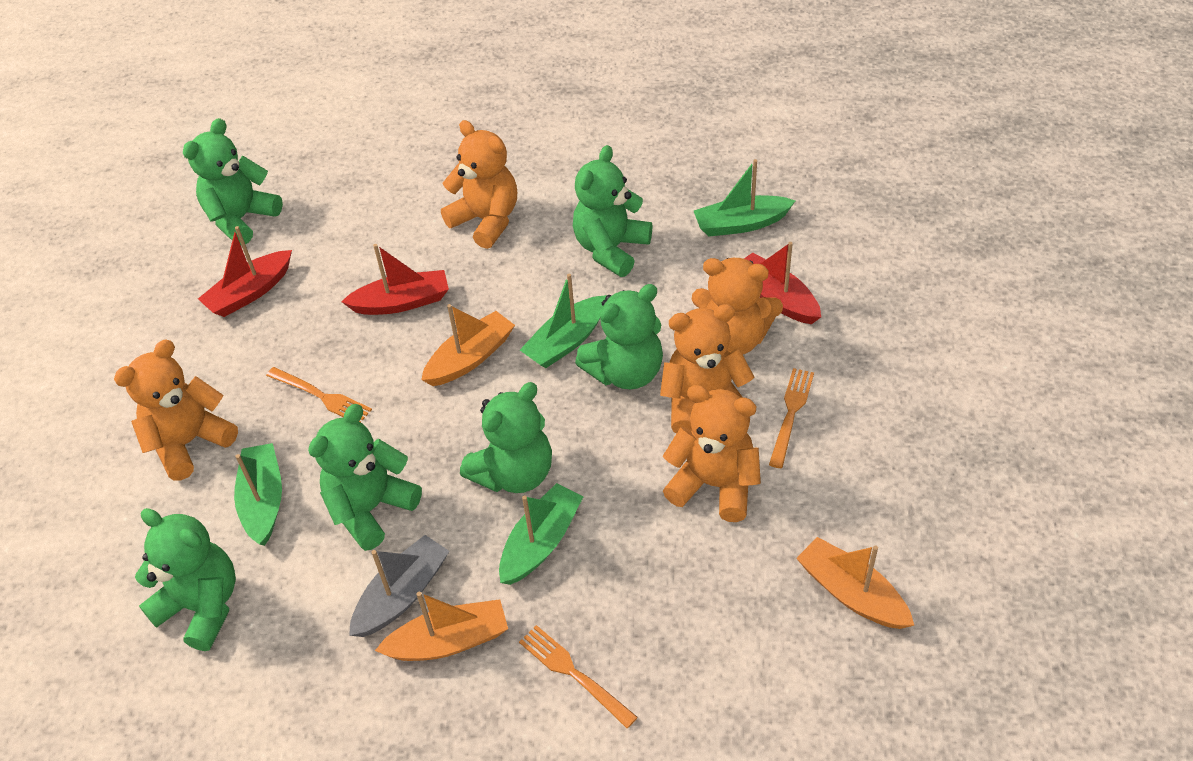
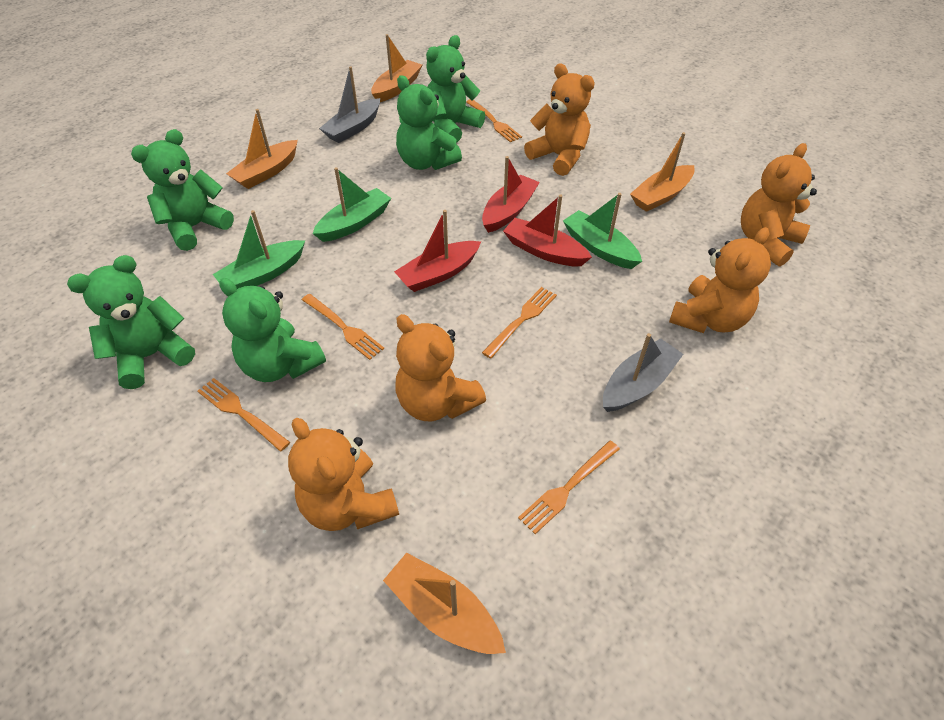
green boat: 4 -> 3
green teddy bear: 6 -> 5
grey boat: 1 -> 2
orange boat: 3 -> 4
orange fork: 3 -> 5

